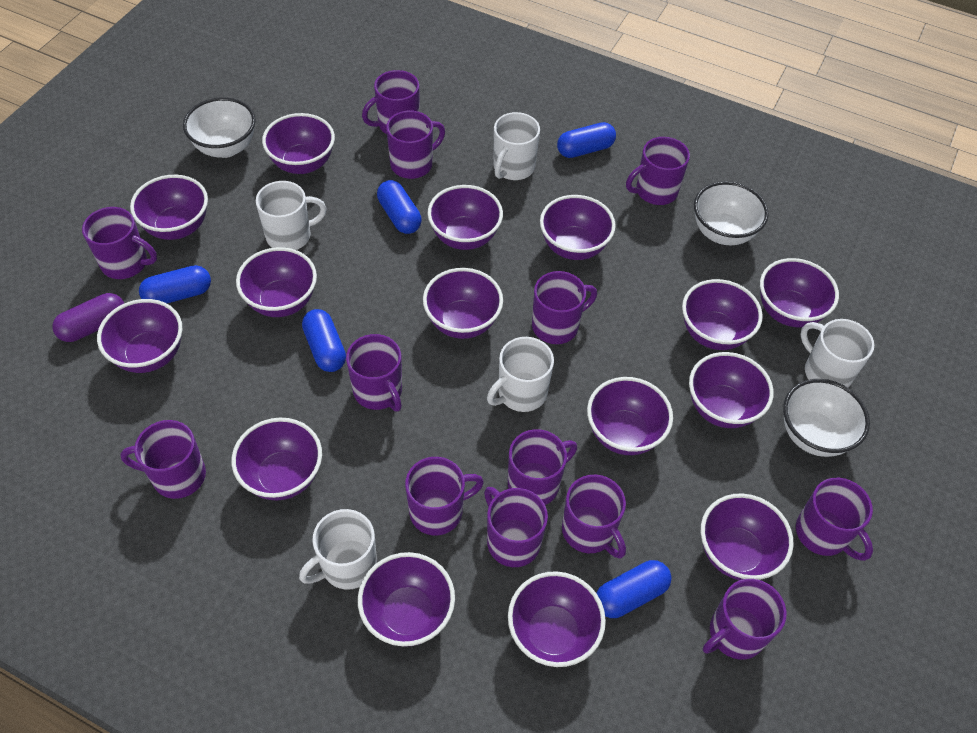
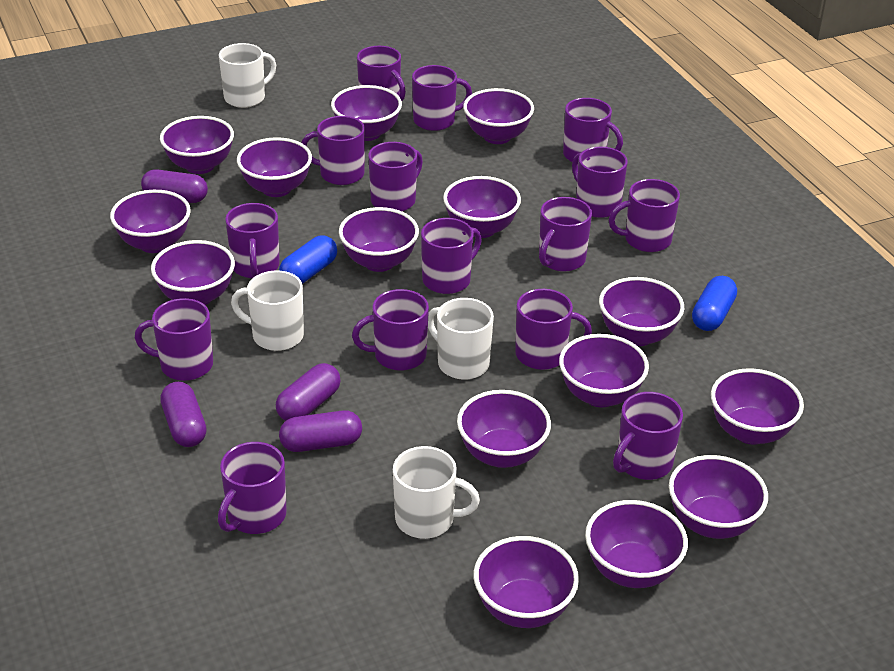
blue capsule: 5 -> 2
purple capsule: 1 -> 4
purple mug: 13 -> 15
white bowl: 3 -> 0
white mug: 5 -> 4

